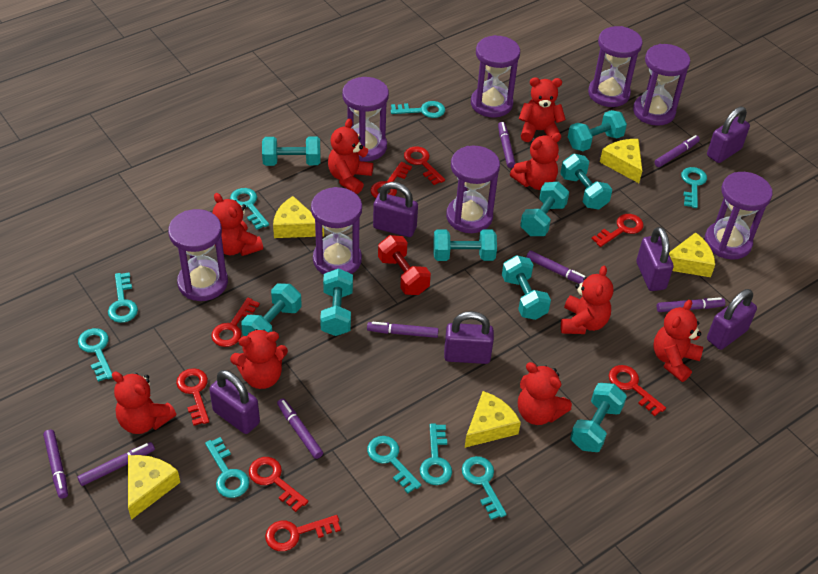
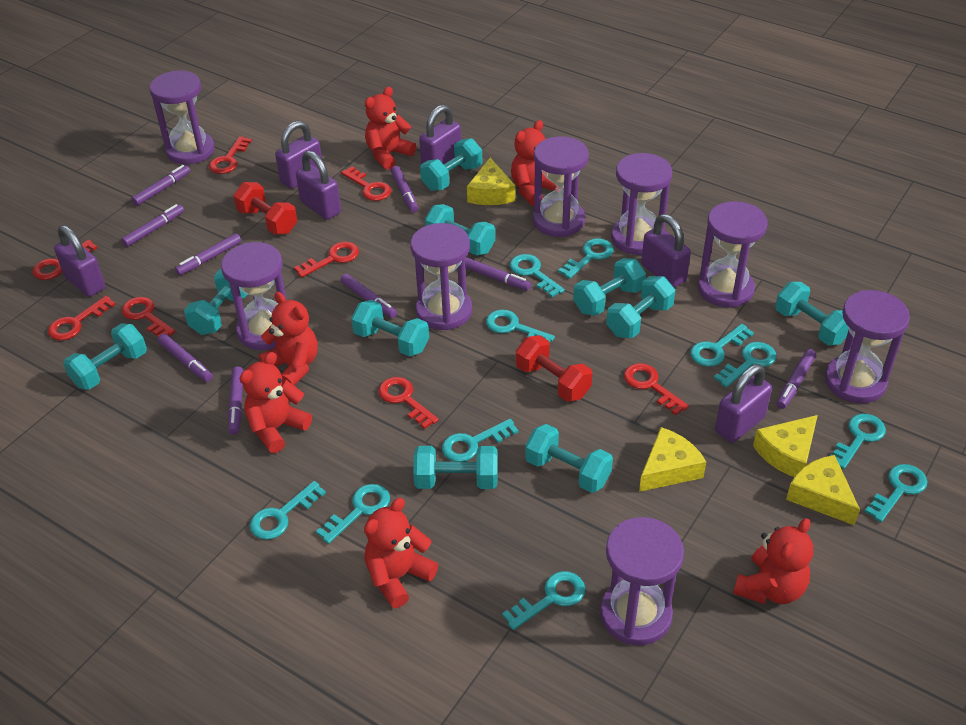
purple marker: 8 -> 9
red dumbbell: 1 -> 2
red teddy bear: 9 -> 6
turquoise dumbbell: 9 -> 10
turquoise key: 9 -> 11
yellow cheese: 5 -> 4

